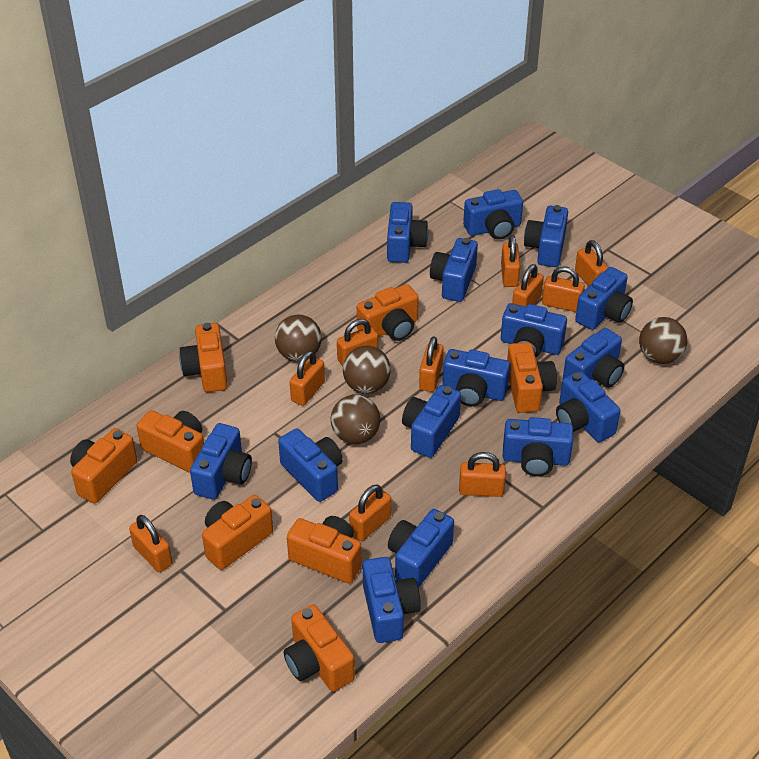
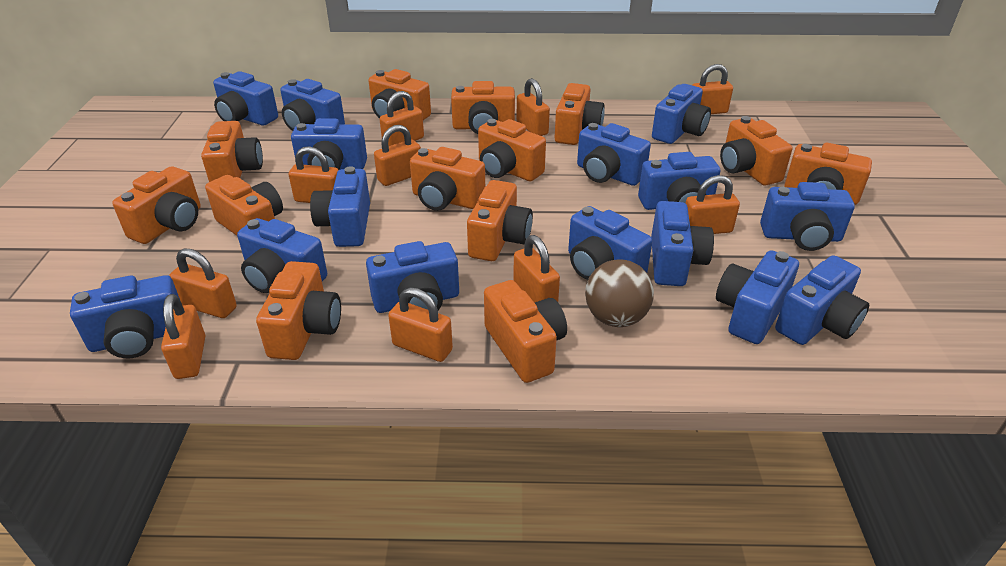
brown ball: 4 -> 1
orange camera: 8 -> 13

